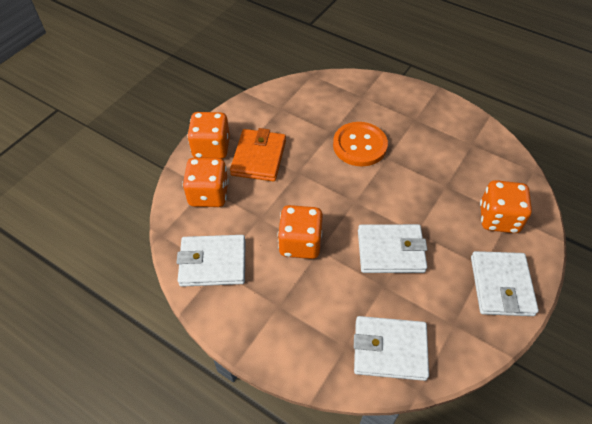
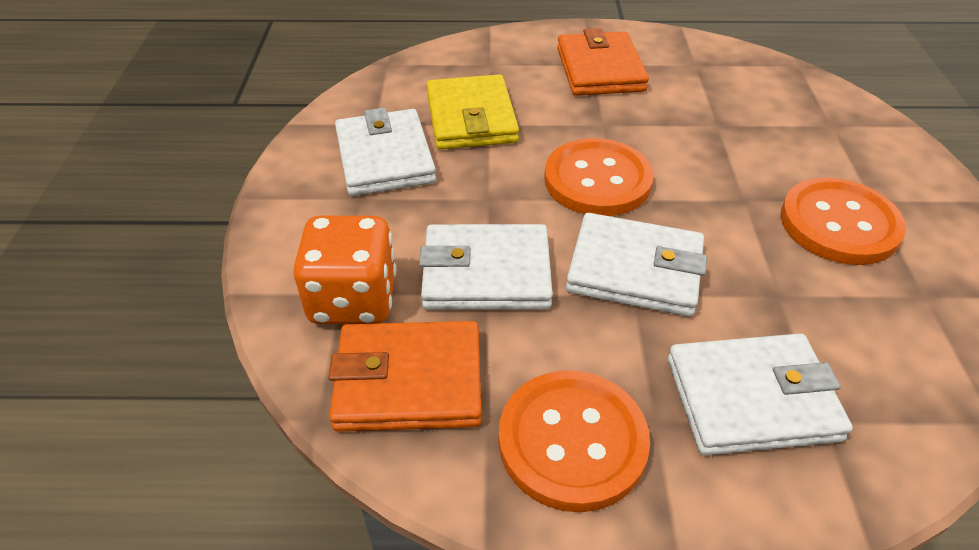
orange button: 1 -> 3
orange dice: 4 -> 1
orange wallet: 1 -> 2
yellow wallet: 0 -> 1

